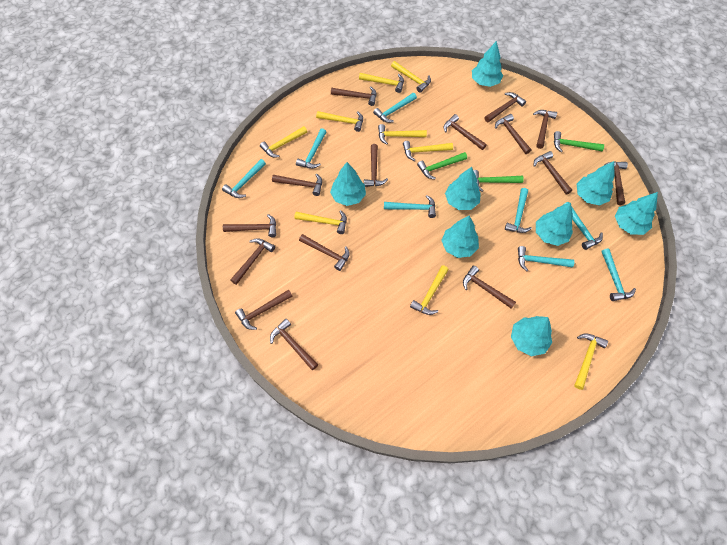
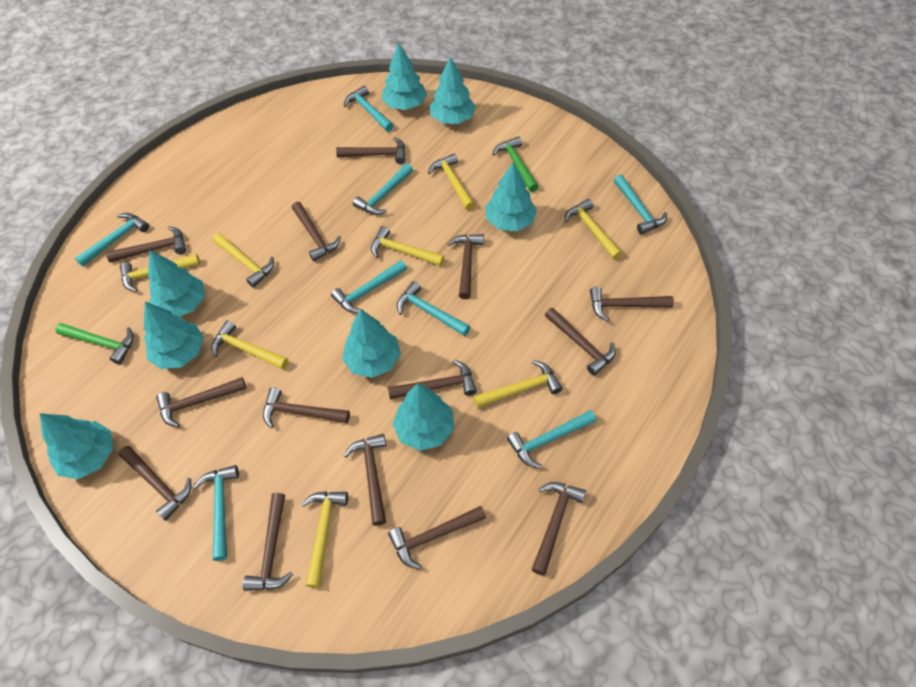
brown hammer: 15 -> 14
green hammer: 3 -> 2
yellow hammer: 9 -> 8

